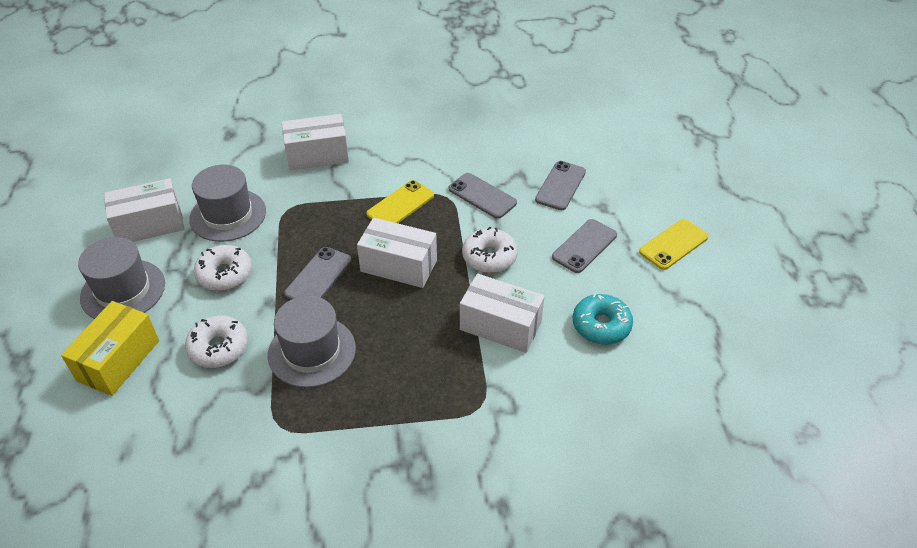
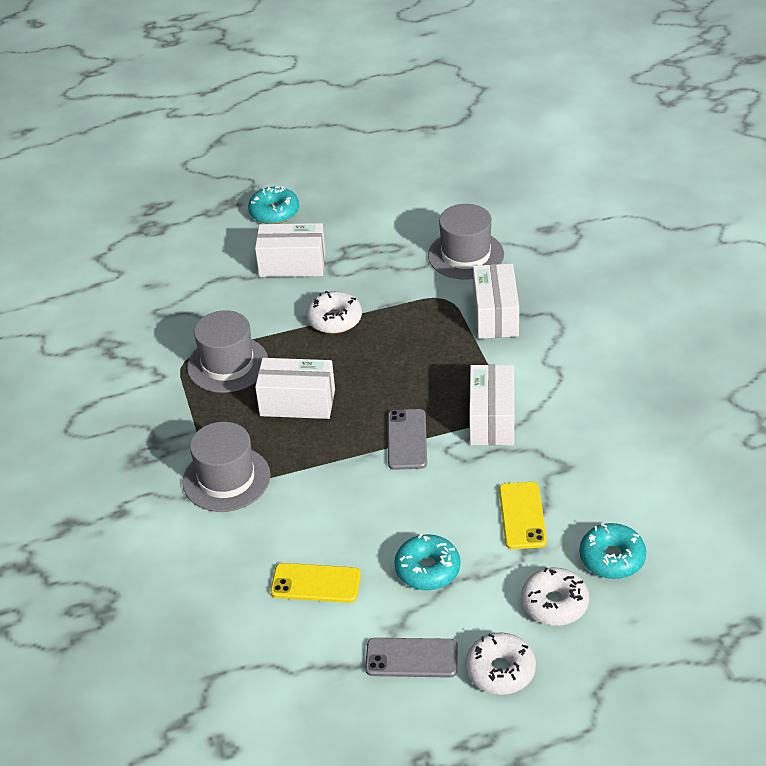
grey phone: 4 -> 2
turquoise donut: 1 -> 3
yellow box: 1 -> 0

